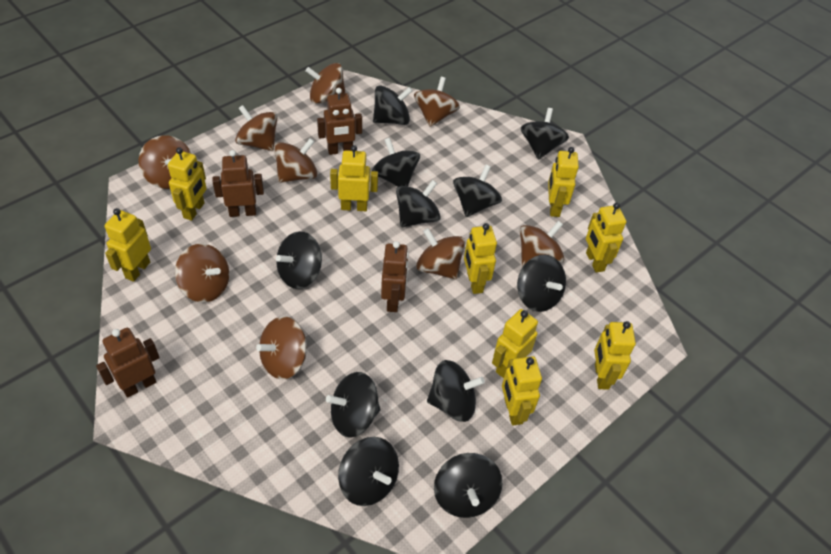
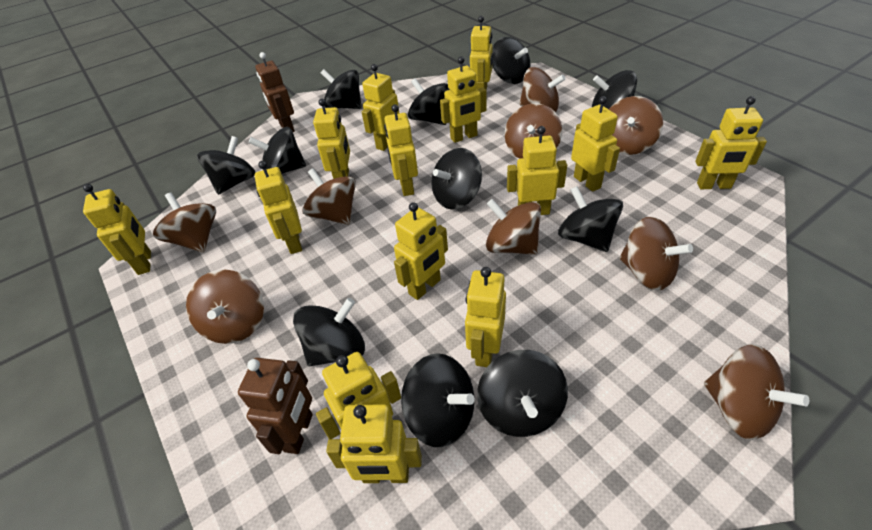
brown robot: 4 -> 2
yellow robot: 9 -> 14

